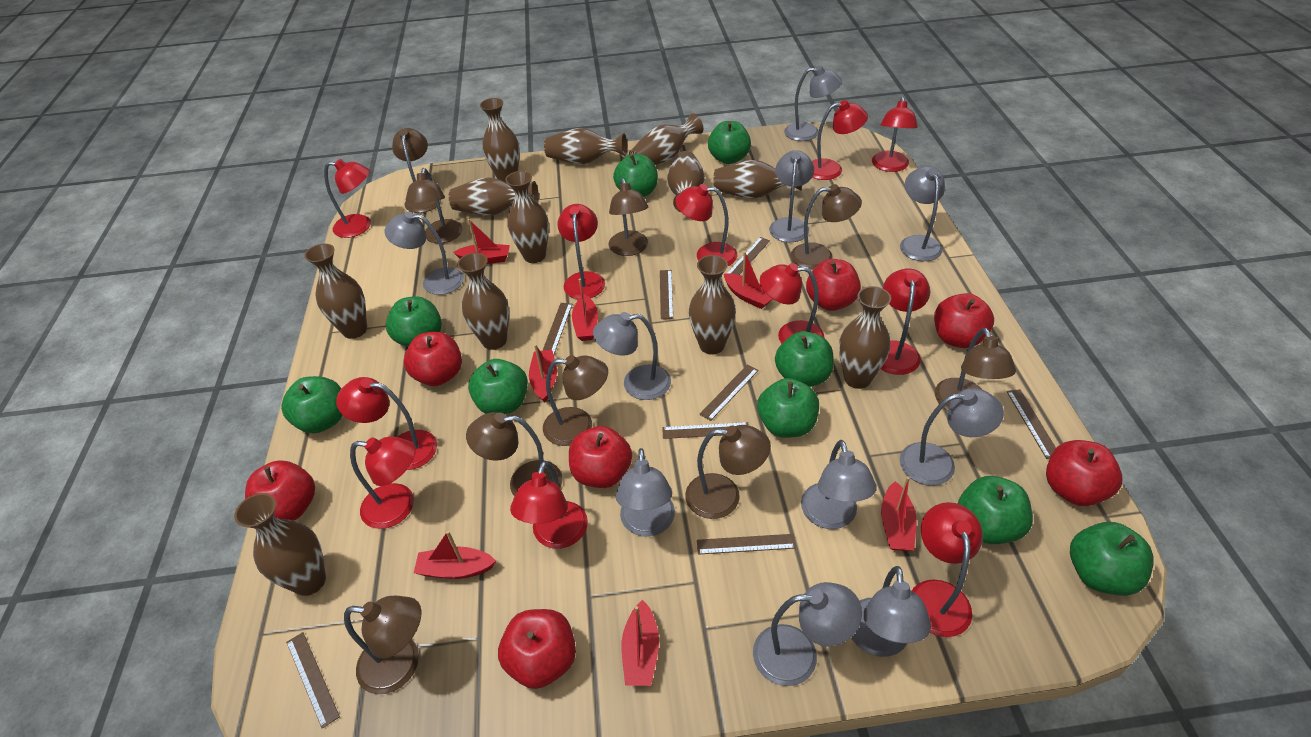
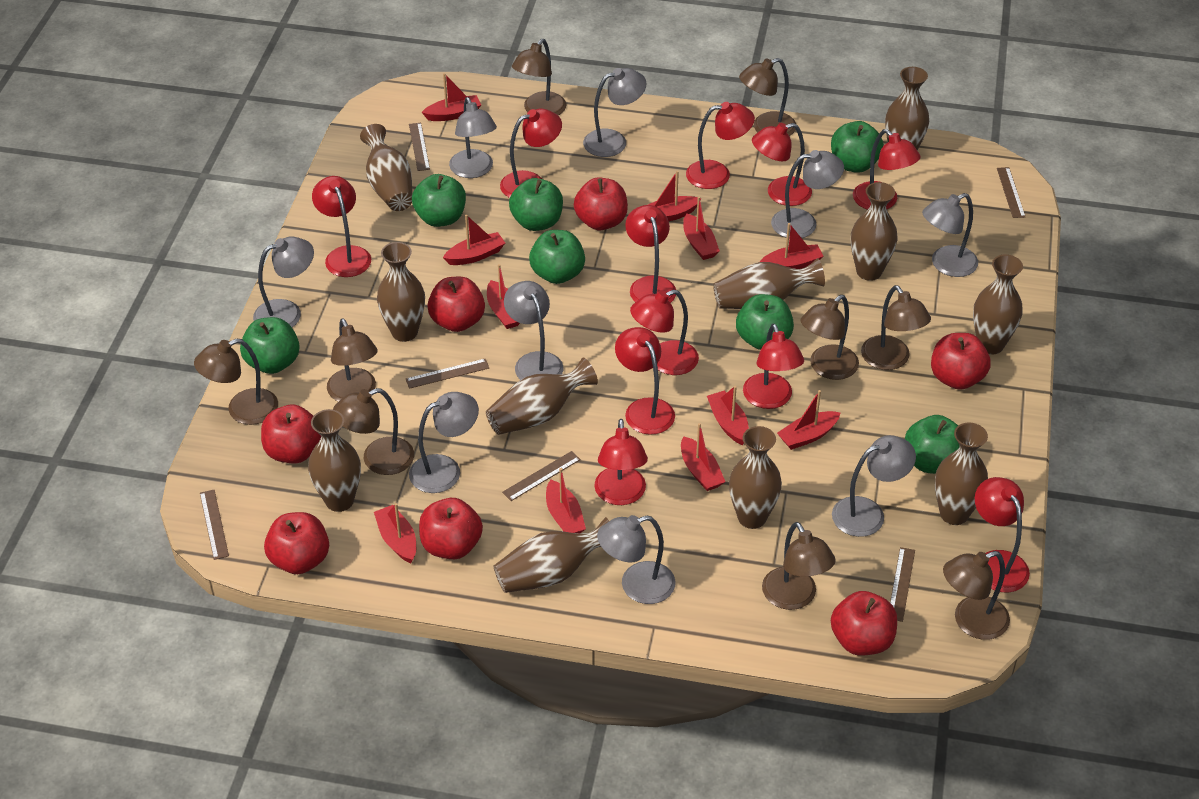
brown ruler: 8 -> 6
brown vase: 12 -> 11
green apple: 9 -> 7
grey lamp: 10 -> 9
red boat: 7 -> 11

